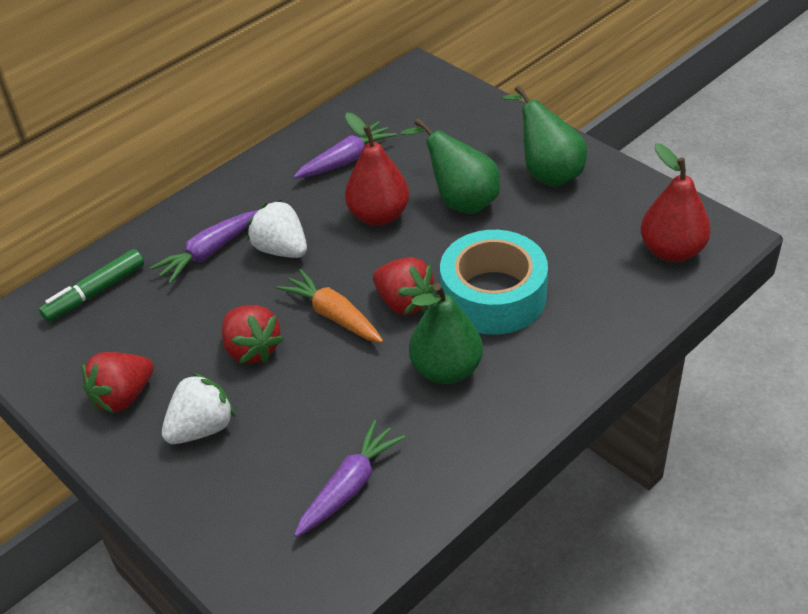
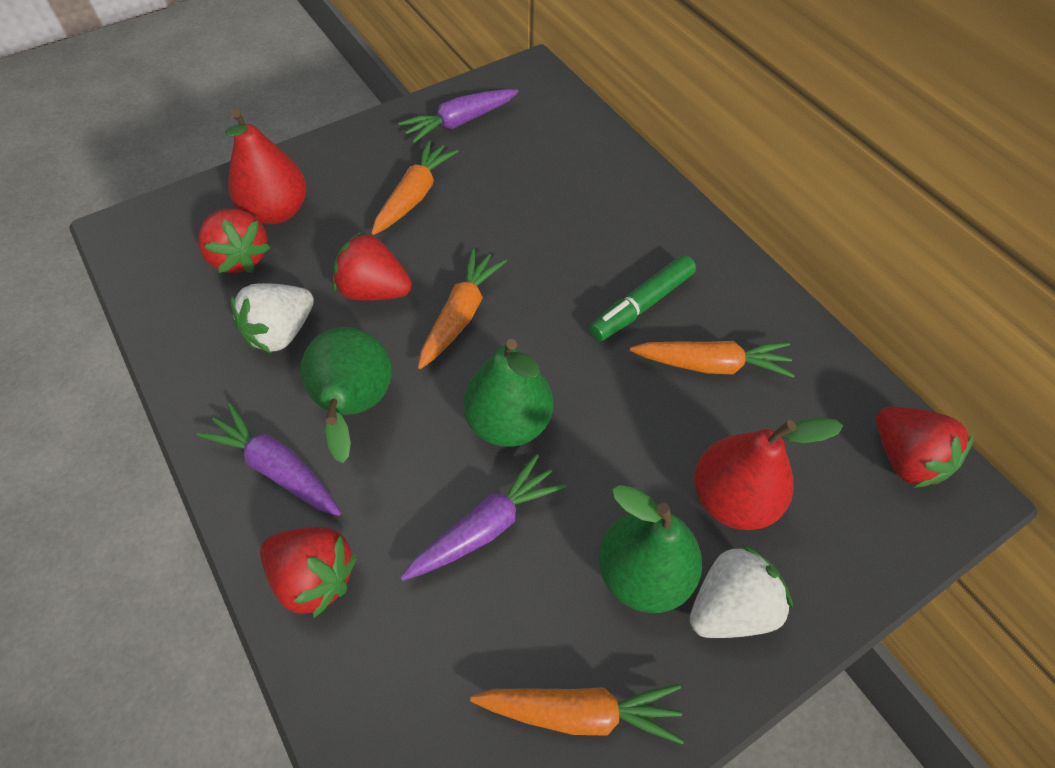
orange carrot: 1 -> 4
red strawberry: 3 -> 4
turquoise tape: 1 -> 0

